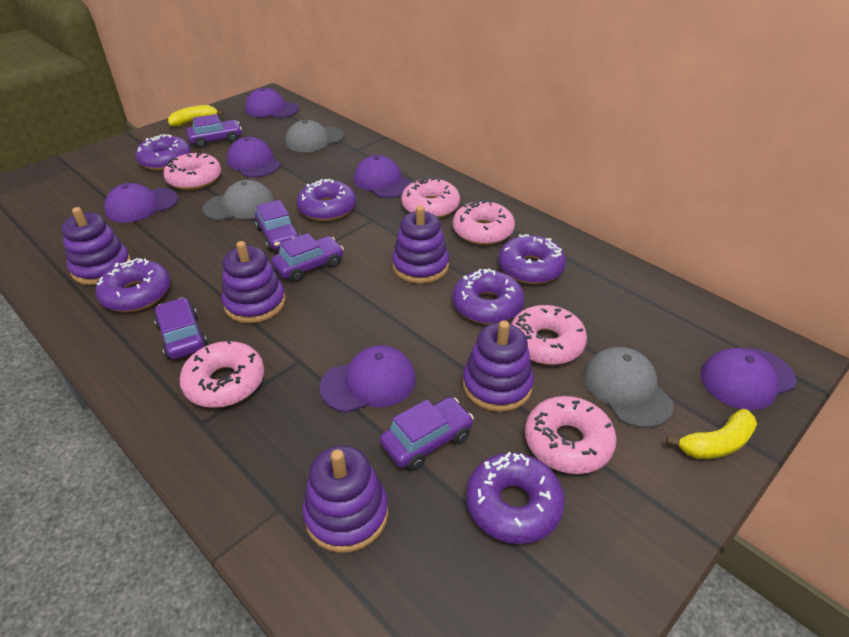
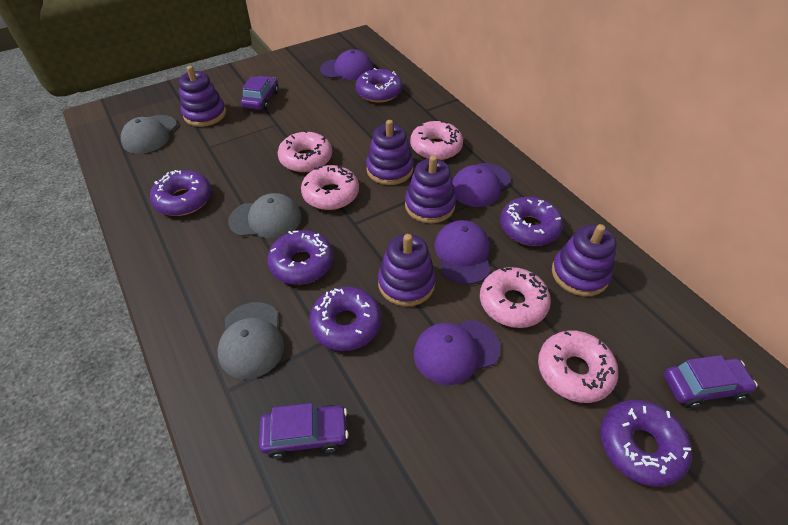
pink donut: 6 -> 5
purple cap: 6 -> 4
purple car: 5 -> 3
yellow banana: 2 -> 0

